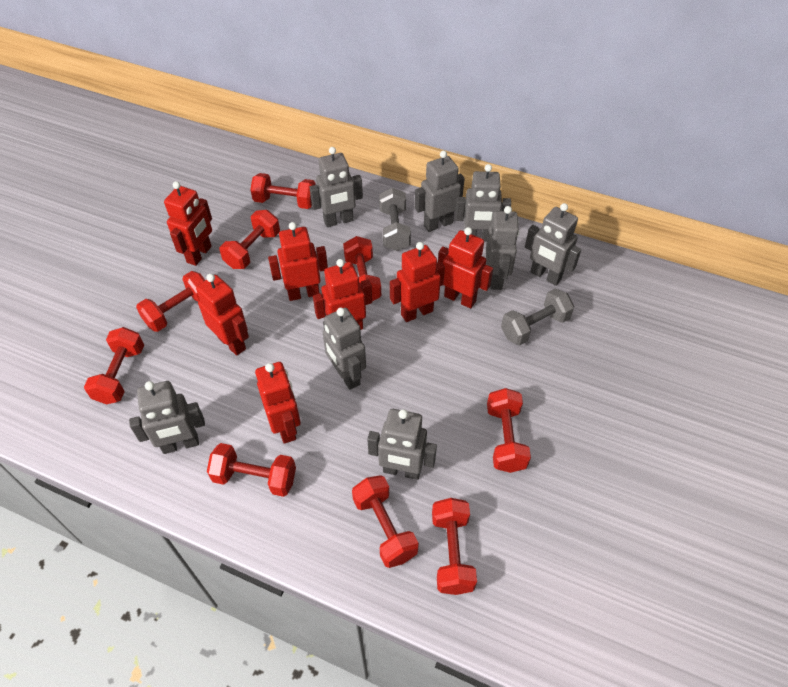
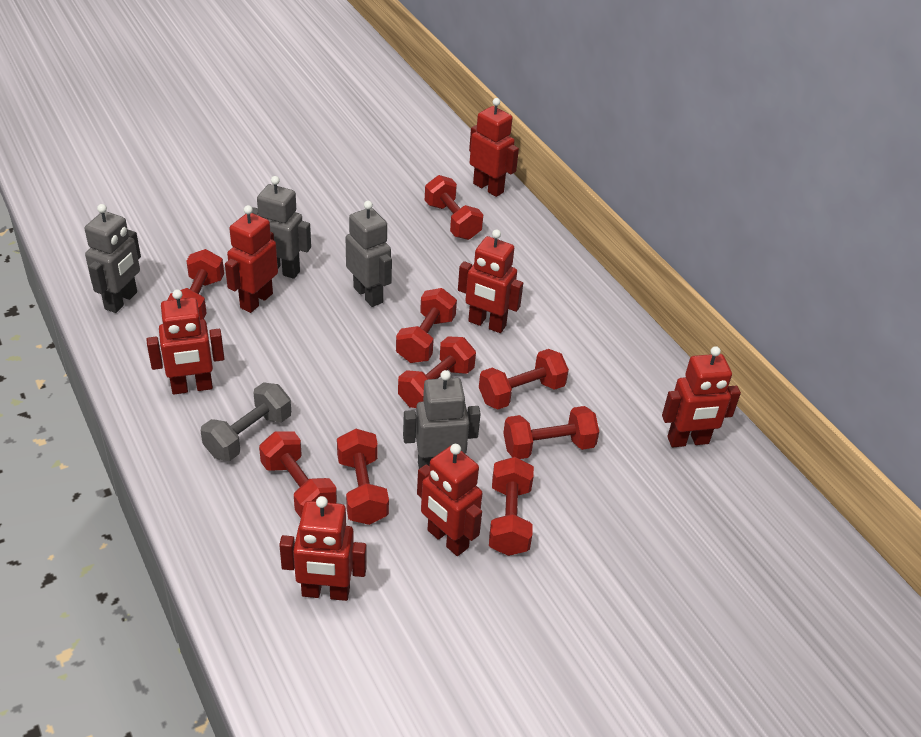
grey dumbbell: 2 -> 1
grey robot: 8 -> 4

